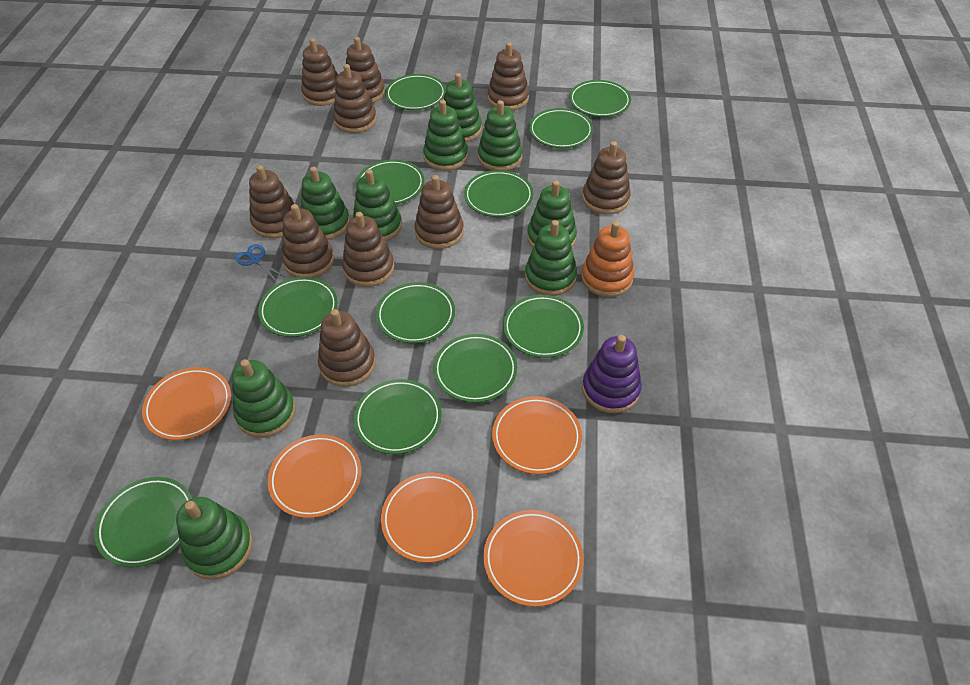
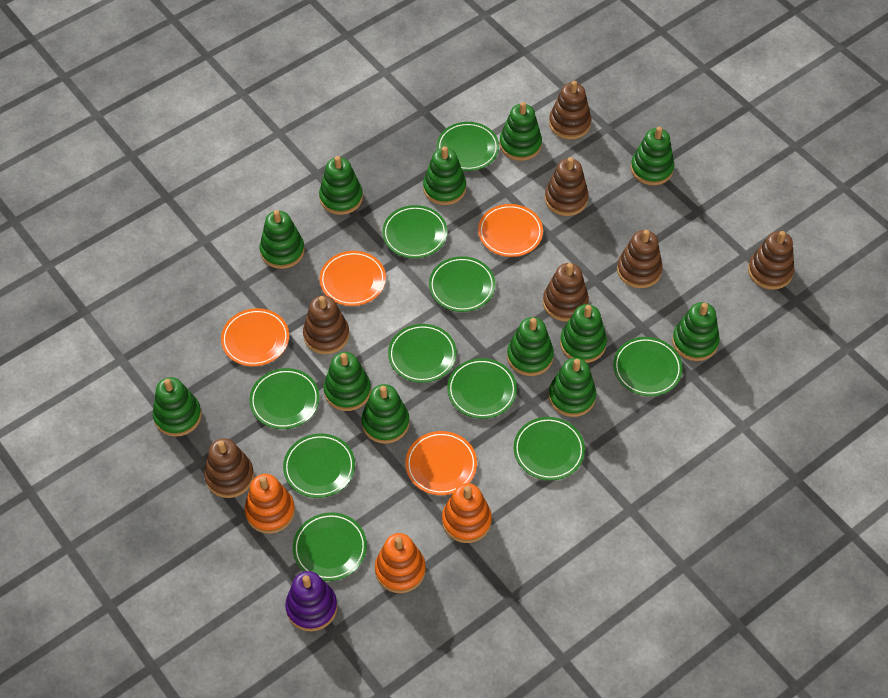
blue scissors: 1 -> 0
brown stacking toy: 10 -> 7
green plate: 11 -> 10
green stacking toy: 9 -> 12
orange plate: 5 -> 4
orange stacking toy: 1 -> 3

